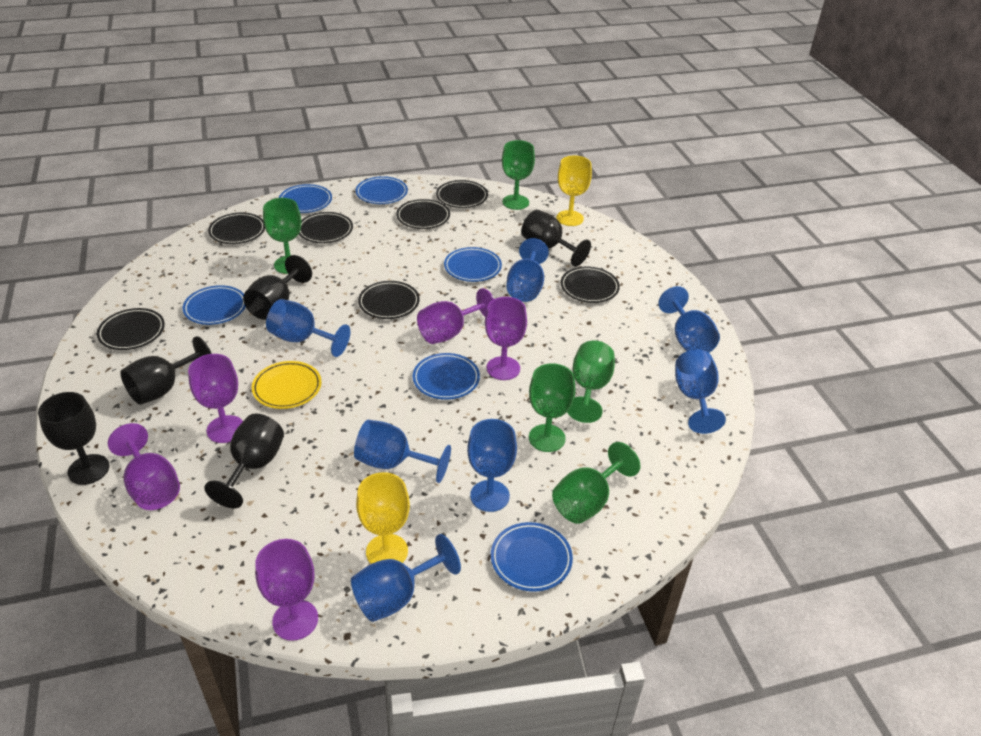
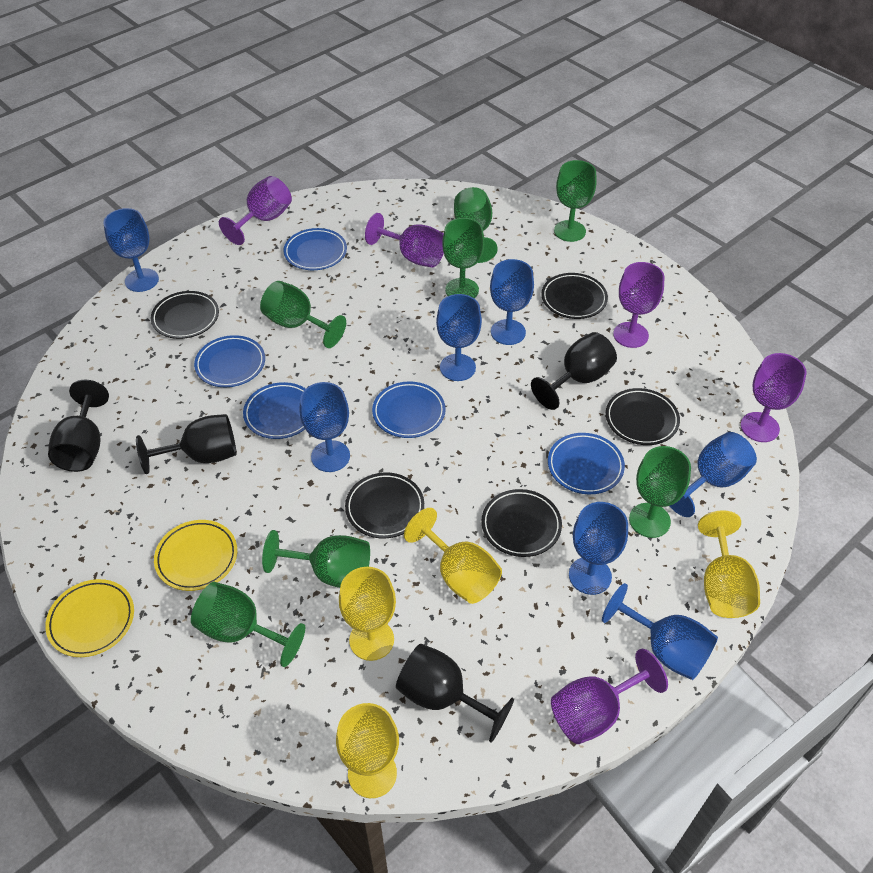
black goblet: 5 -> 4
black plate: 7 -> 5
blue plate: 6 -> 5
green goblet: 5 -> 7
yellow goblet: 2 -> 4
yellow plate: 1 -> 2

